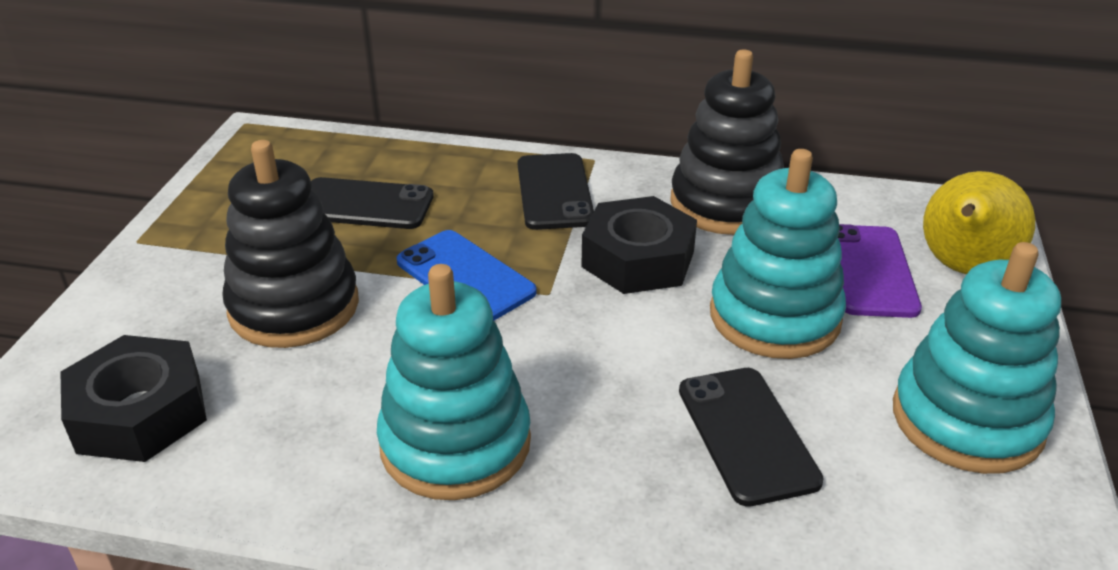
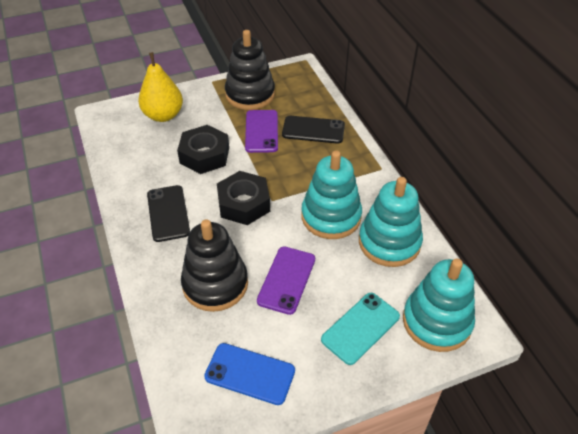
black phone: 3 -> 2
purple phone: 1 -> 2
turquoise phone: 0 -> 1

